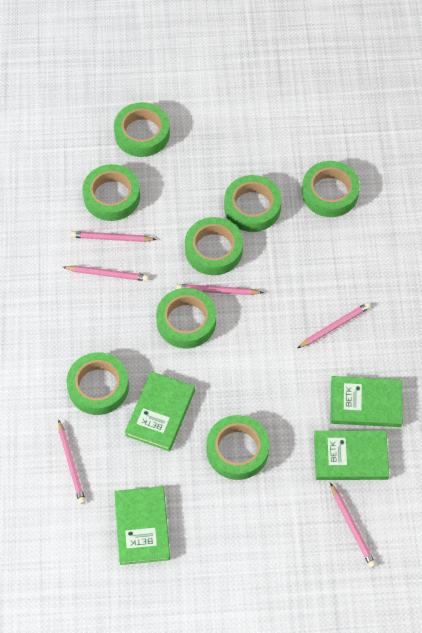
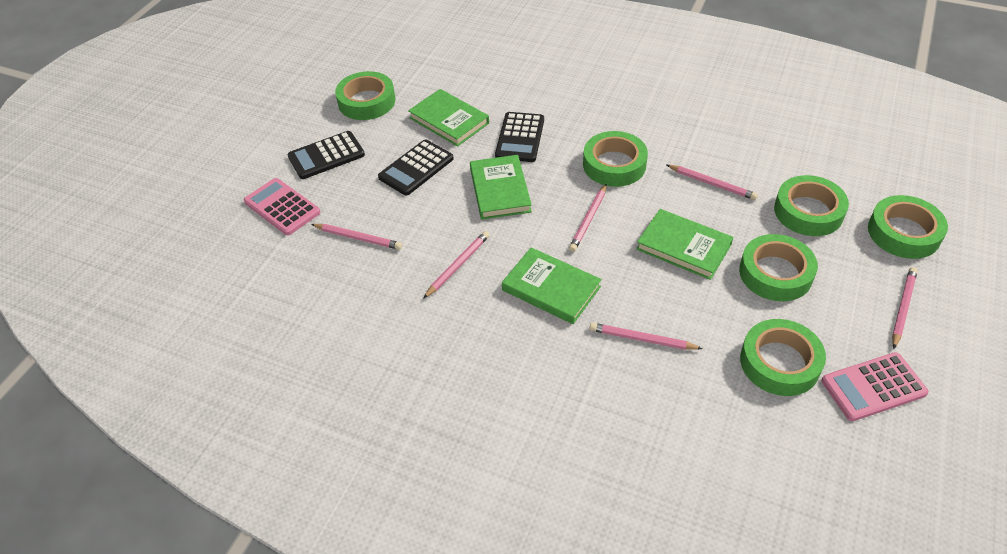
black calculator: 0 -> 3
green tape: 8 -> 6
pink calculator: 0 -> 2

